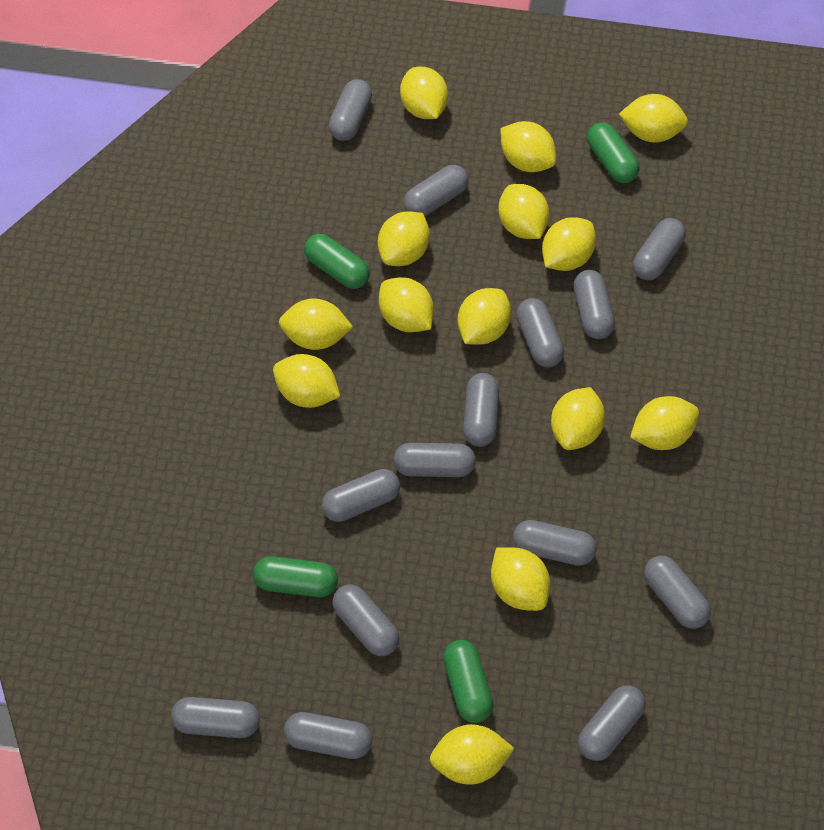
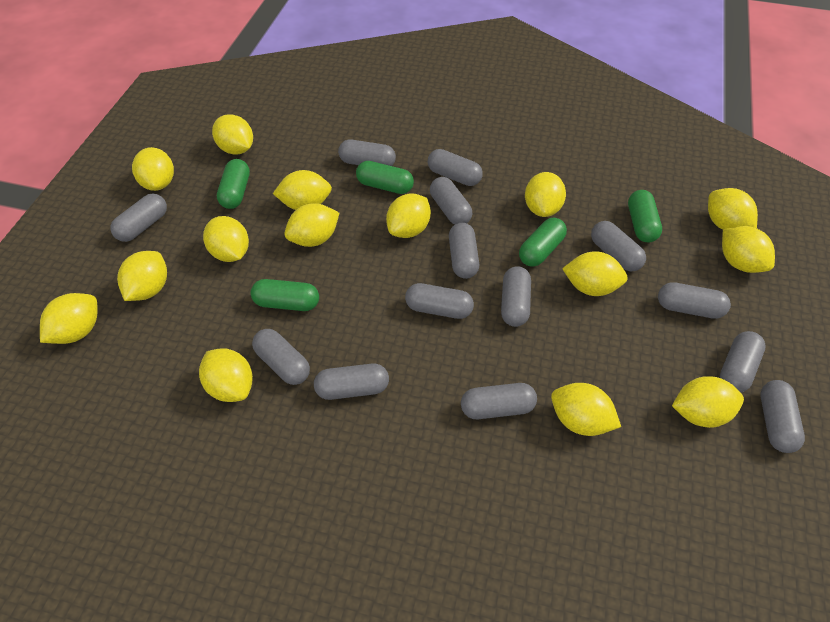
green capsule: 4 -> 5
yellow lemon: 14 -> 15

